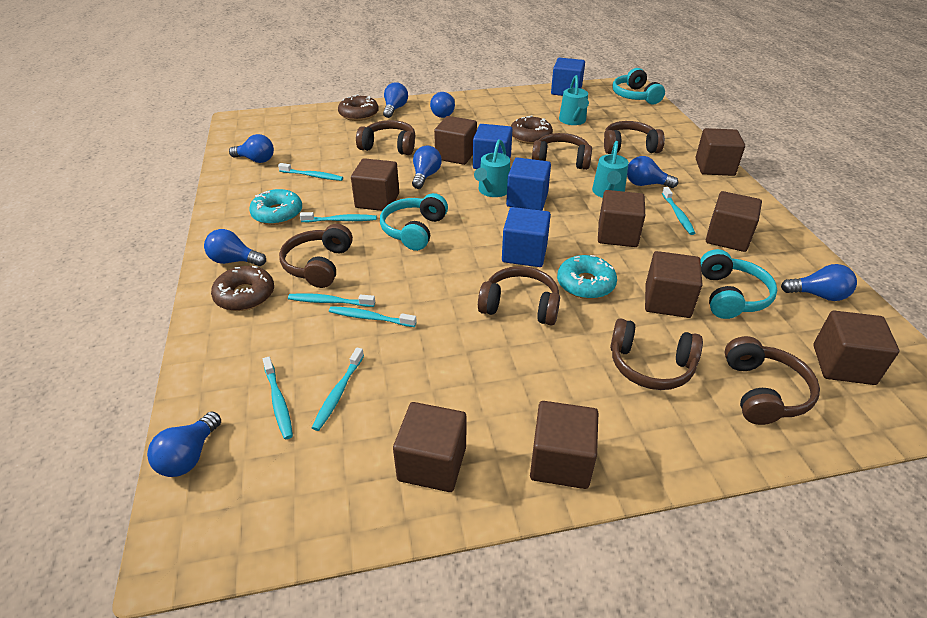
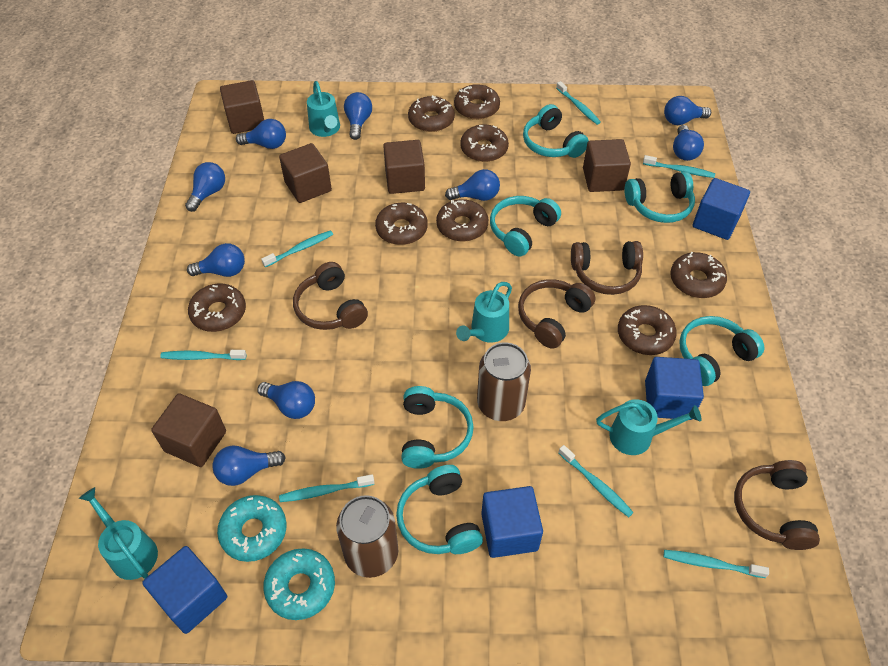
blue light bulb: 8 -> 9
brown can: 0 -> 2
brown cube: 9 -> 5
brown donut: 3 -> 8
brown headphones: 7 -> 4
turquoise headphones: 3 -> 6
turquoise watering can: 3 -> 4

